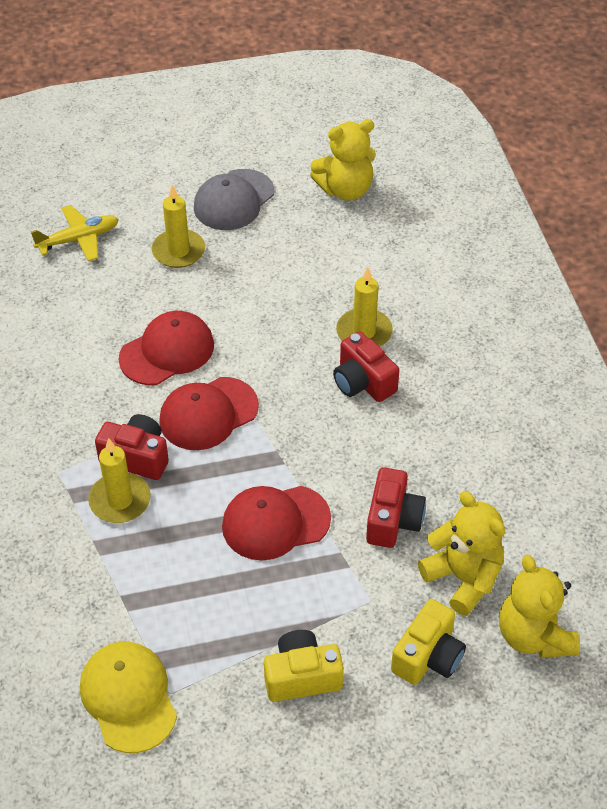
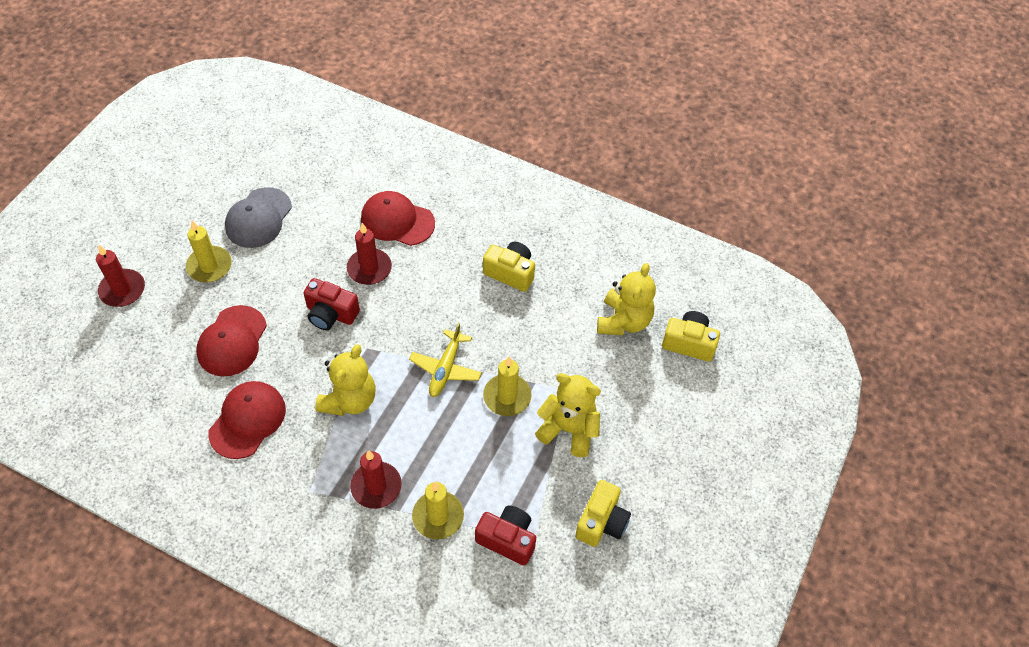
red camera: 3 -> 2
red candle: 0 -> 3
yellow camera: 2 -> 3
yellow cap: 1 -> 0

